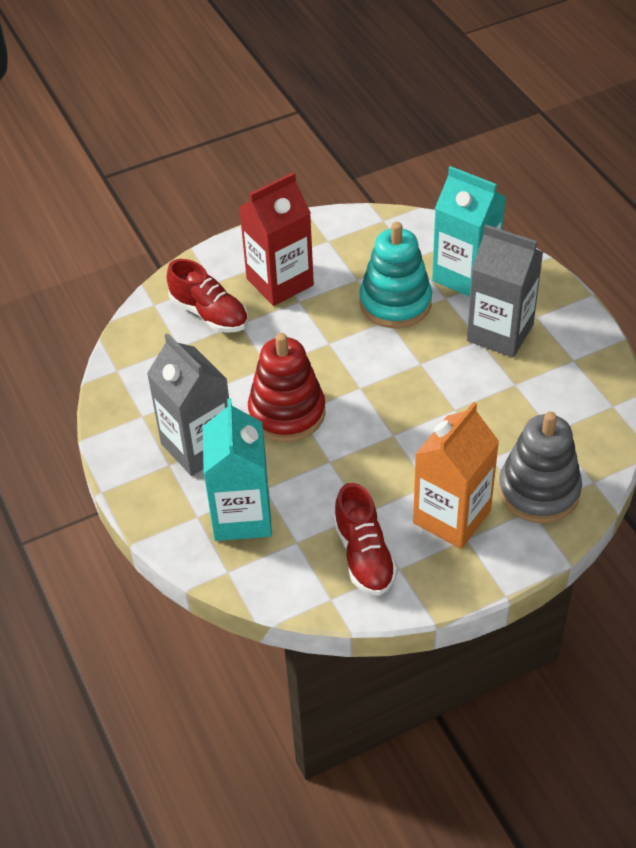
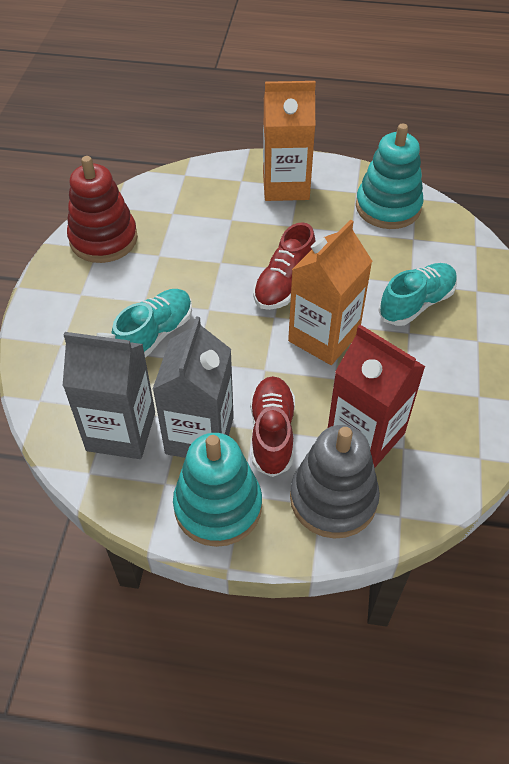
orange carton: 1 -> 2
turquoise carton: 2 -> 0
turquoise shoe: 0 -> 2
turquoise stacking toy: 1 -> 2

